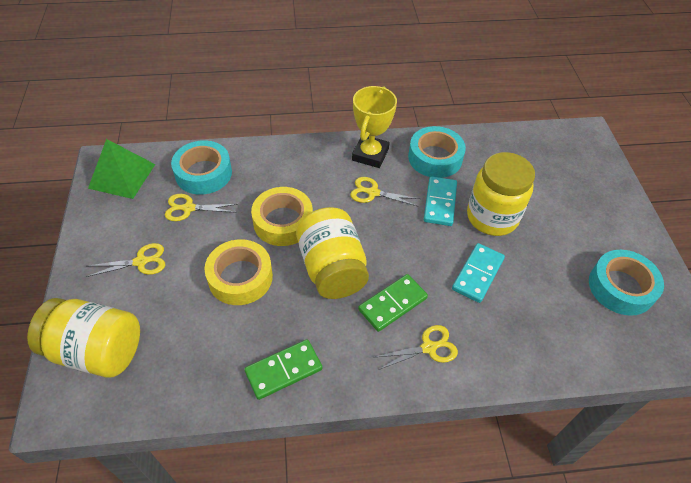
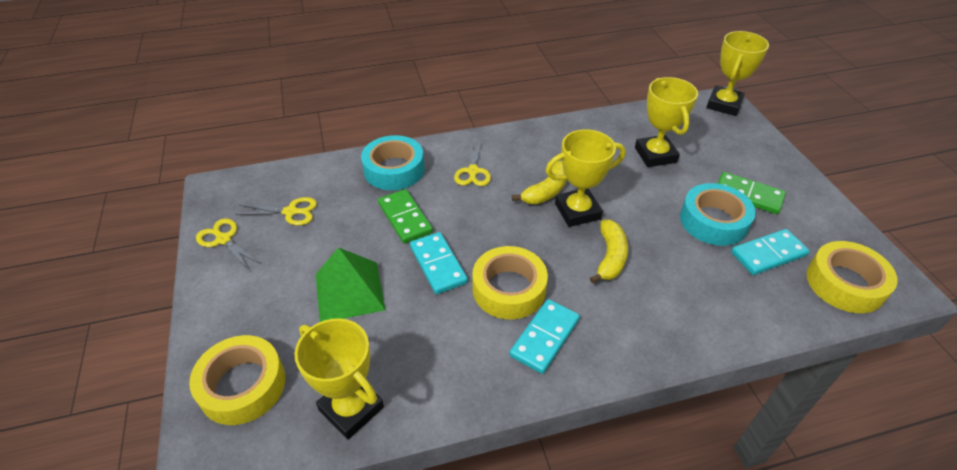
turquoise domino: 2 -> 3
turquoise tape: 3 -> 2
yellow banana: 0 -> 2
yellow jar: 3 -> 0
yellow scissors: 4 -> 3
yellow tape: 2 -> 3
yellow trophy: 1 -> 4

